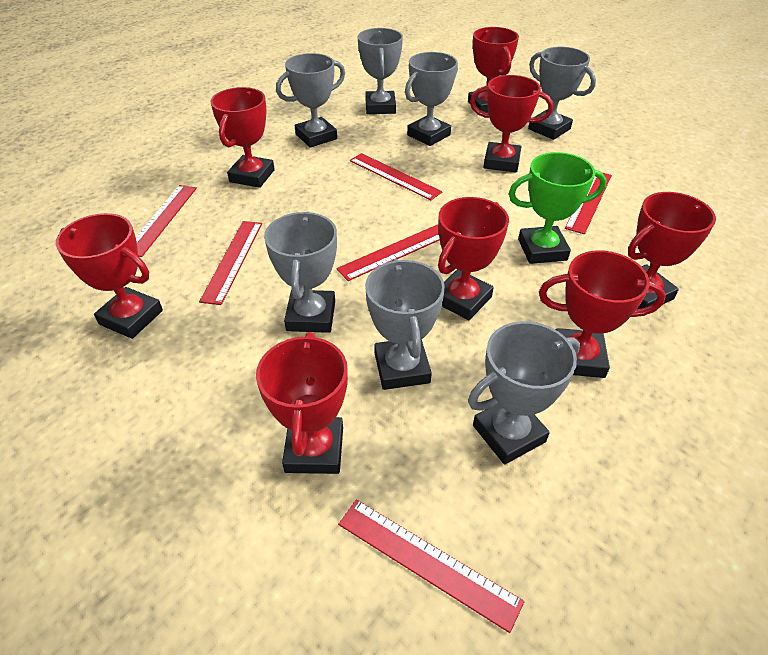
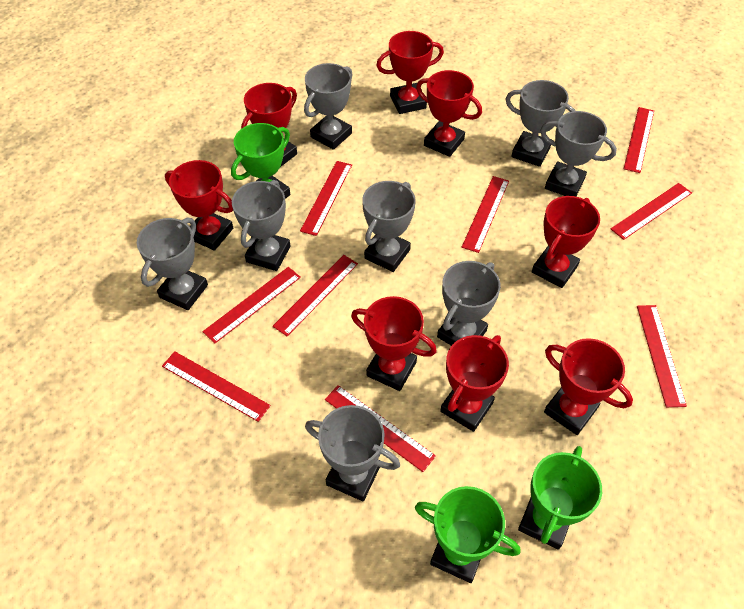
green trophy: 1 -> 3
grey trophy: 7 -> 8
red ruler: 6 -> 9

